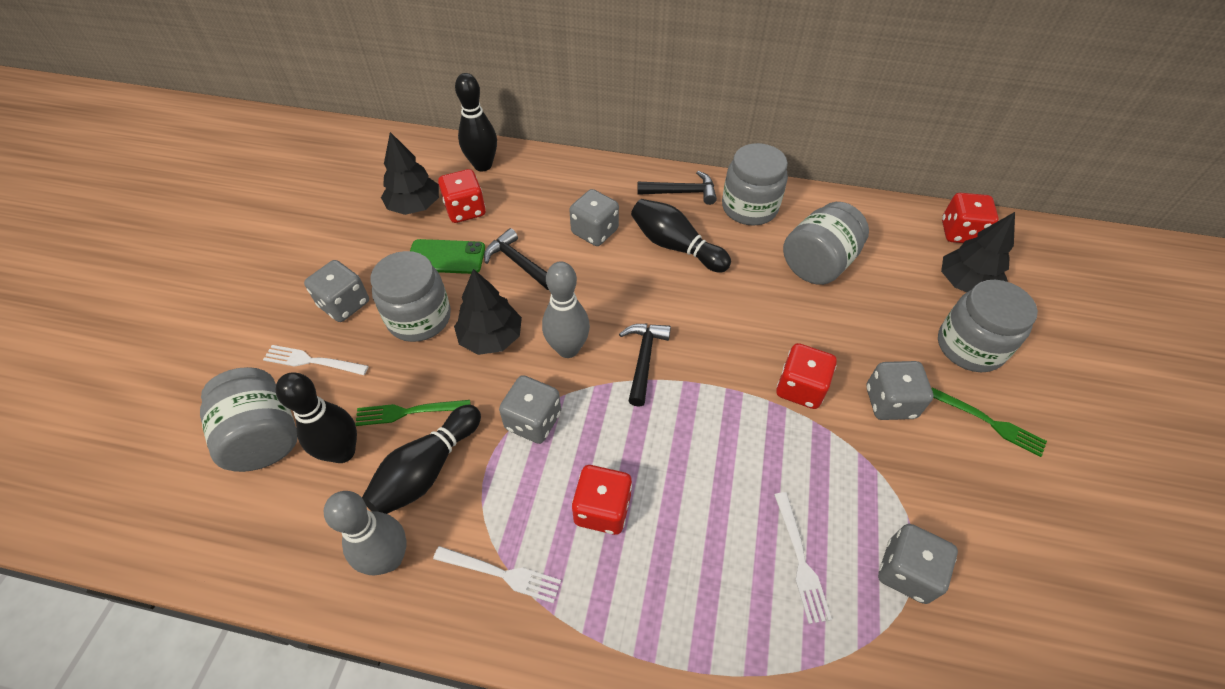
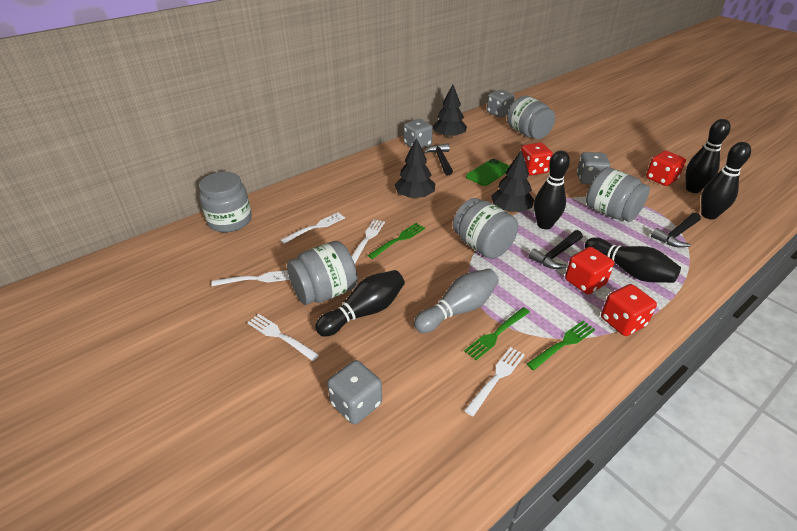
black bowling pin: 4 -> 5
green fork: 2 -> 3
grey bowling pin: 2 -> 1
grey dice: 5 -> 4
white fork: 3 -> 5

